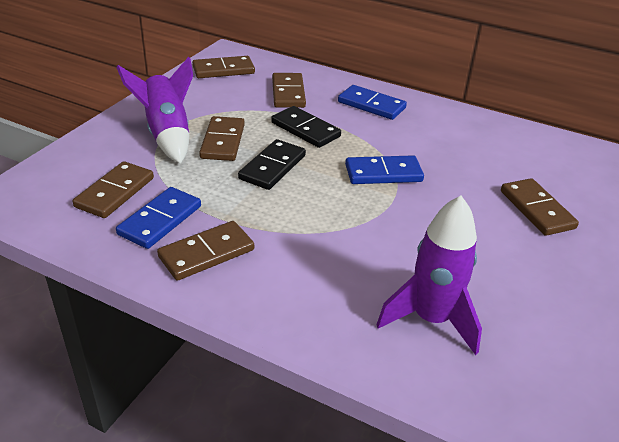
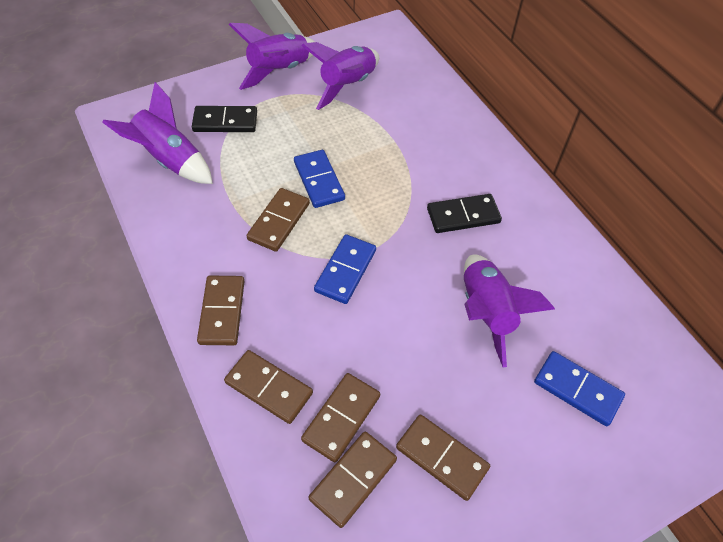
purple rocket: 2 -> 4

